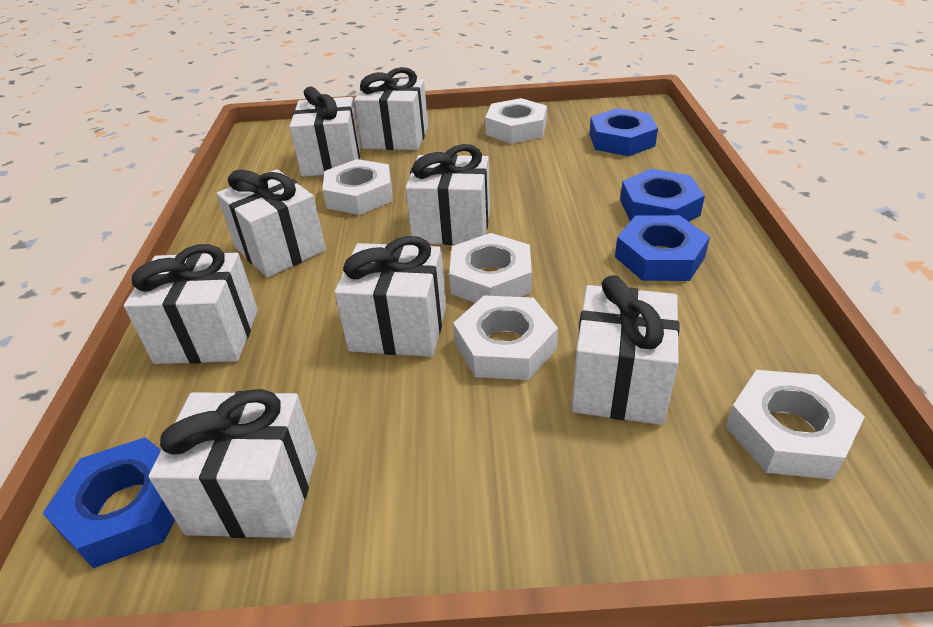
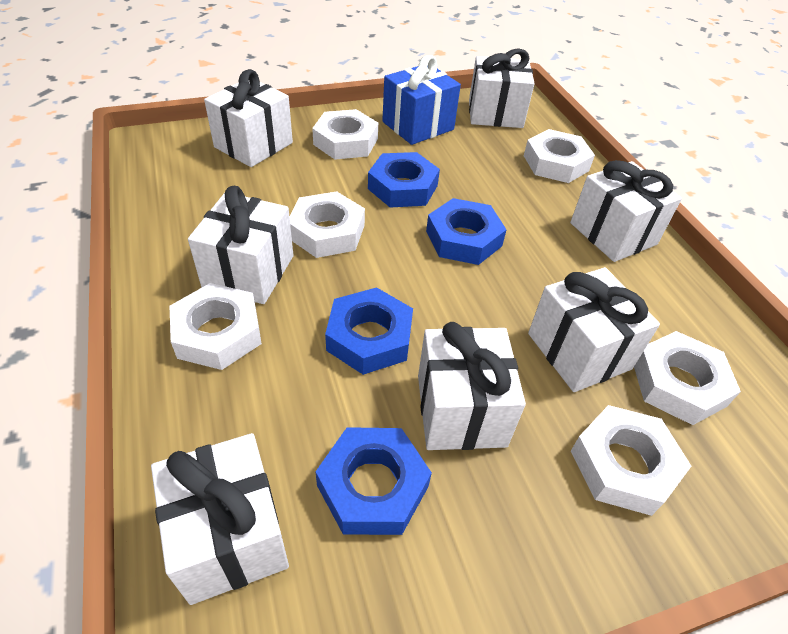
blue gift: 0 -> 1
white gift: 8 -> 7
white nut: 5 -> 6

